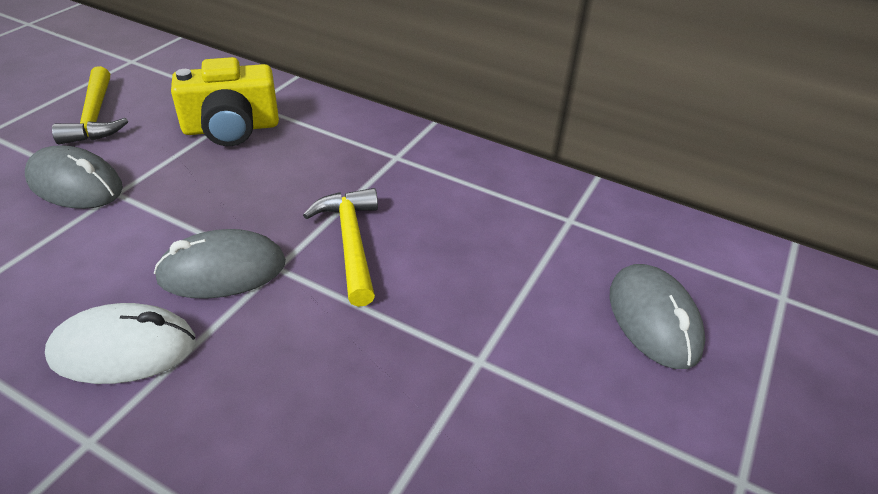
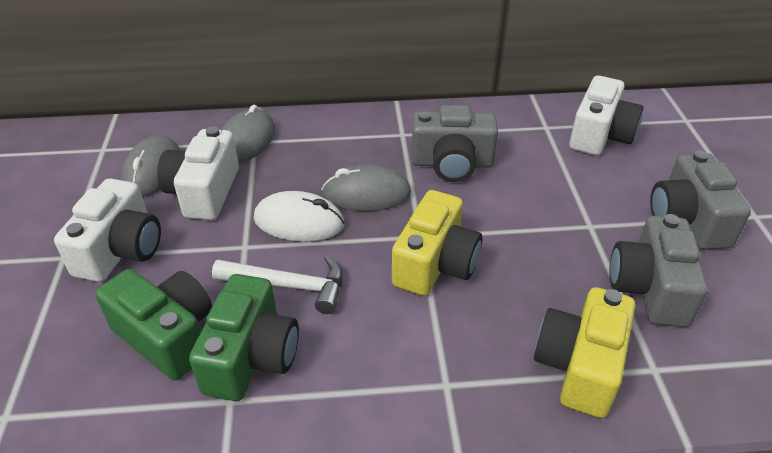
green camera: 0 -> 2
grey camera: 0 -> 3
white camera: 0 -> 3
white hammer: 0 -> 1
yellow camera: 1 -> 2
yellow hammer: 2 -> 0

